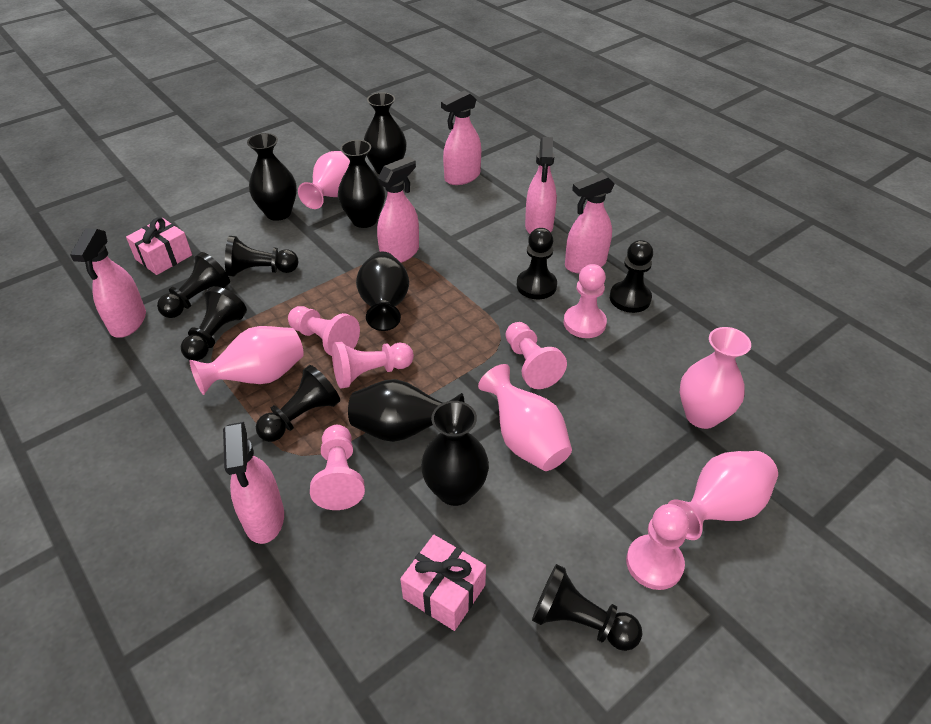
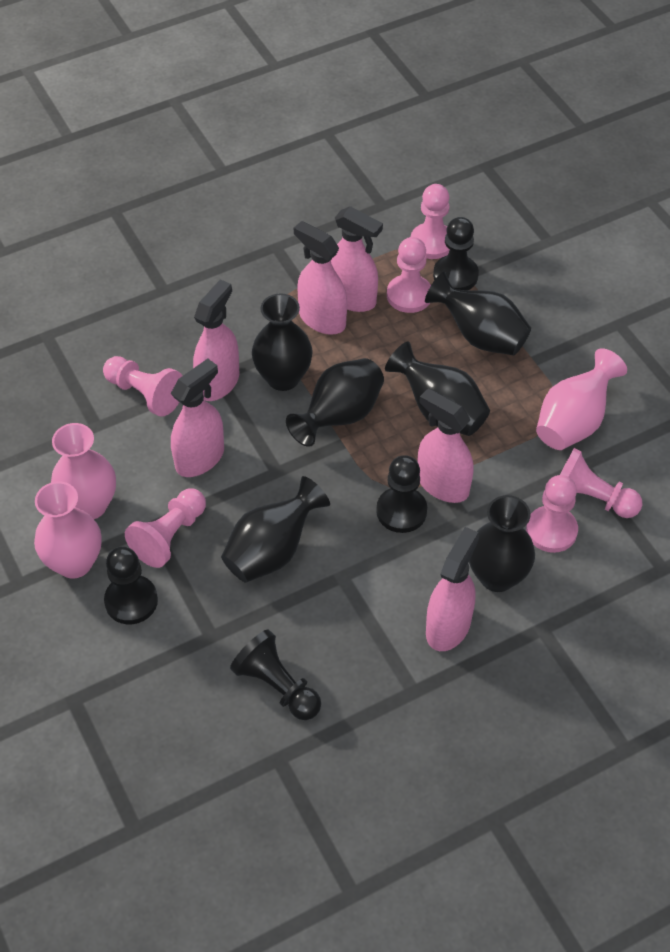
black pawn: 7 -> 4
pink gift: 2 -> 0
pink vase: 5 -> 3

